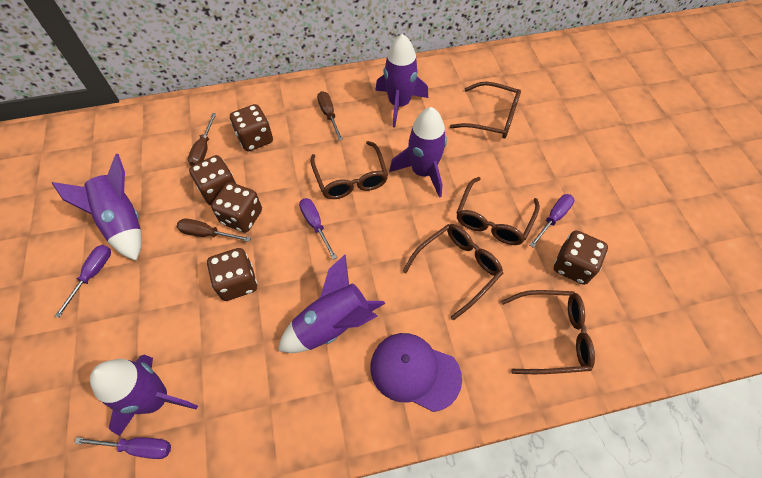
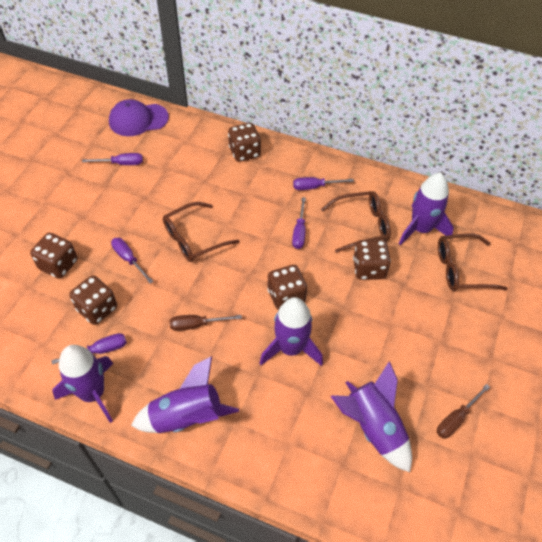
brown glasses: 5 -> 3
brown screwdriver: 3 -> 2
purple screwdriver: 4 -> 5

